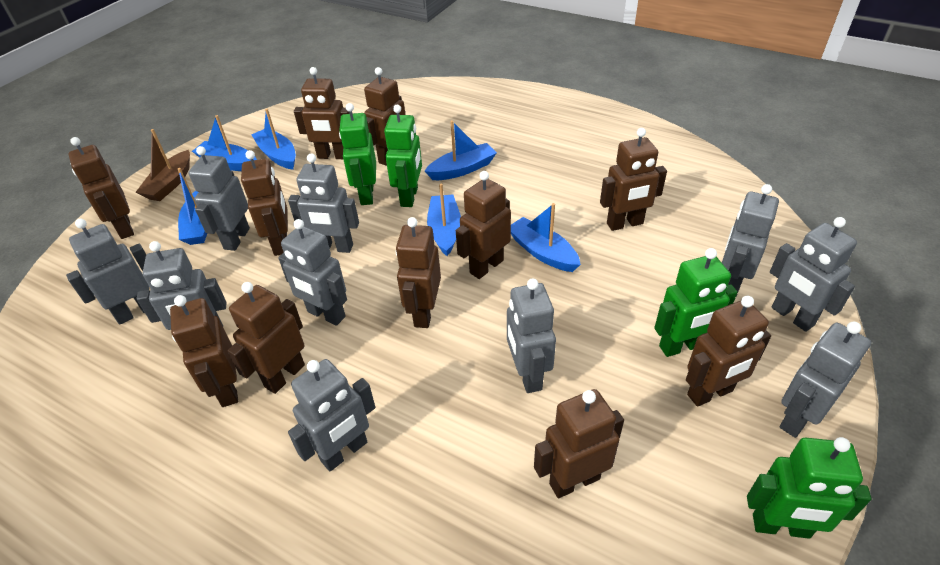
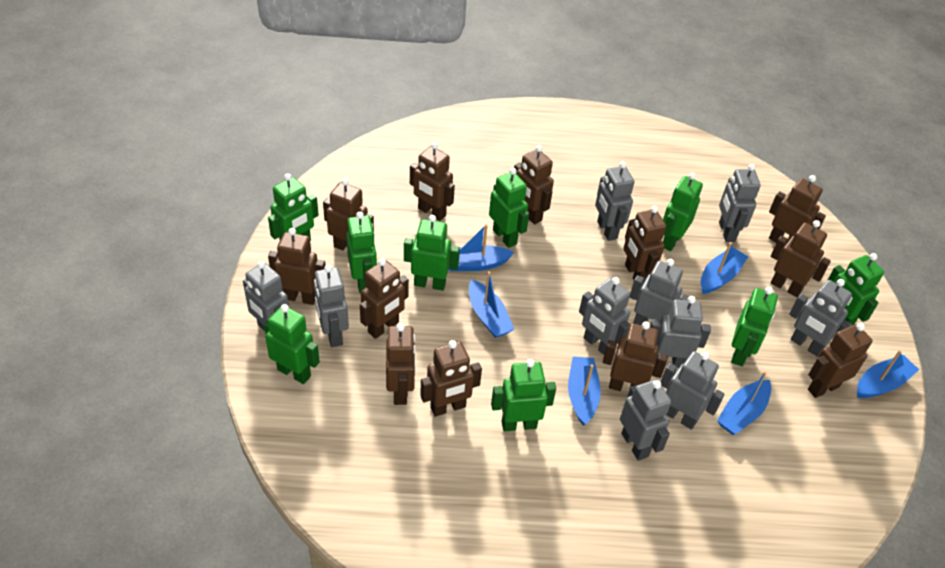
brown boat: 1 -> 0
brown robot: 11 -> 12
green robot: 4 -> 9

